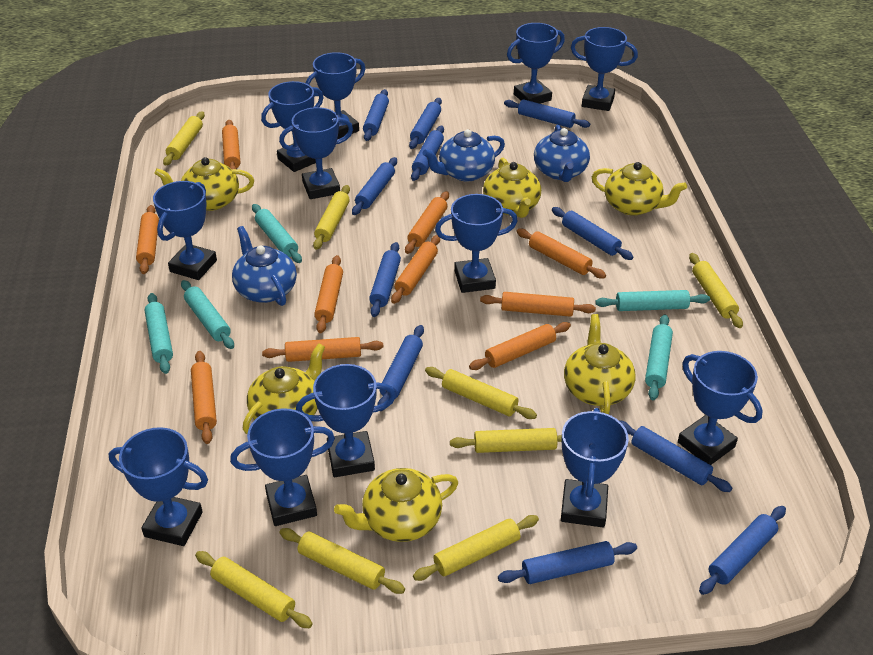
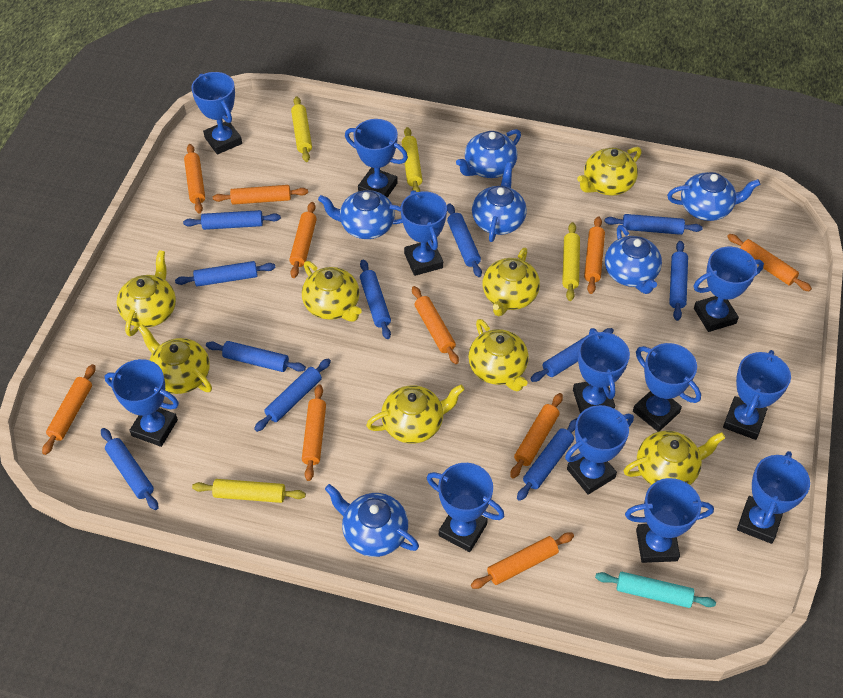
blue teapot: 3 -> 6
turquoise rolling pin: 5 -> 1
yellow rolling pin: 8 -> 4
yellow teapot: 6 -> 8

